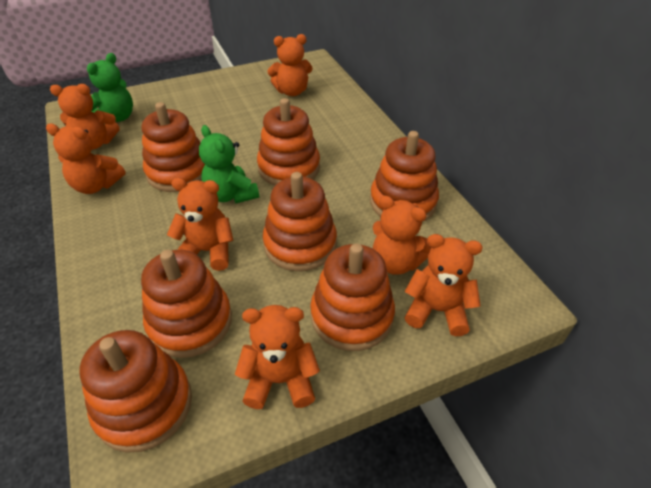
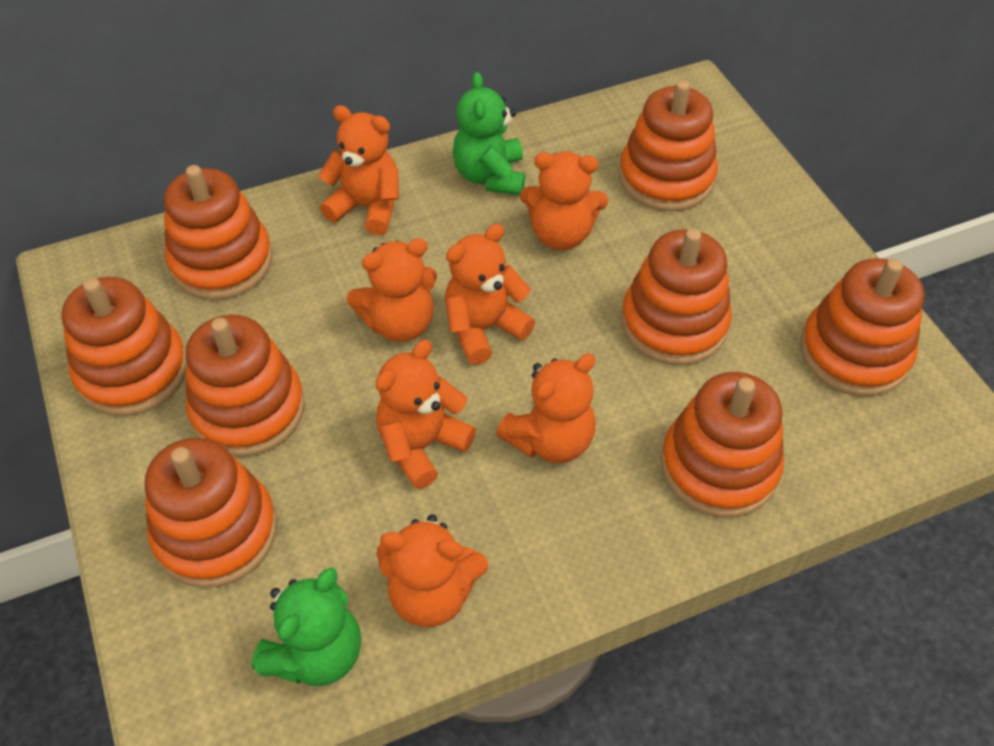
orange stacking toy: 7 -> 8

